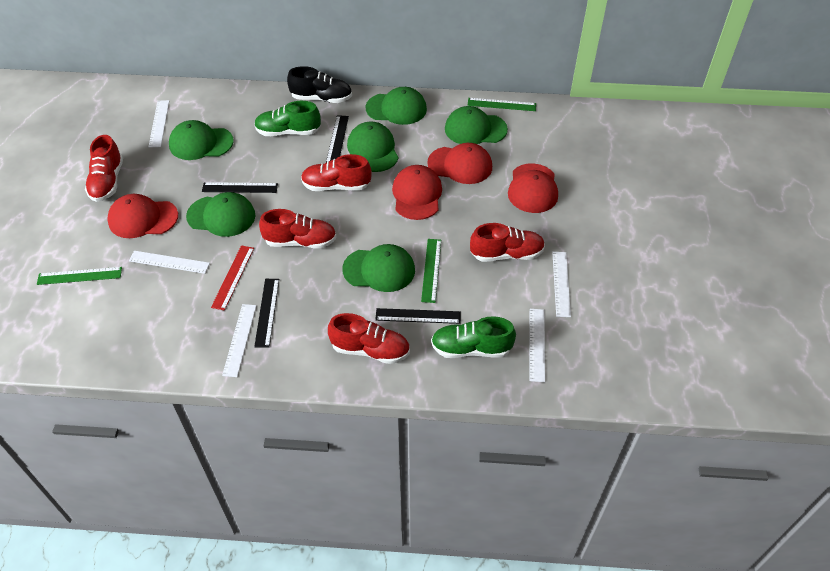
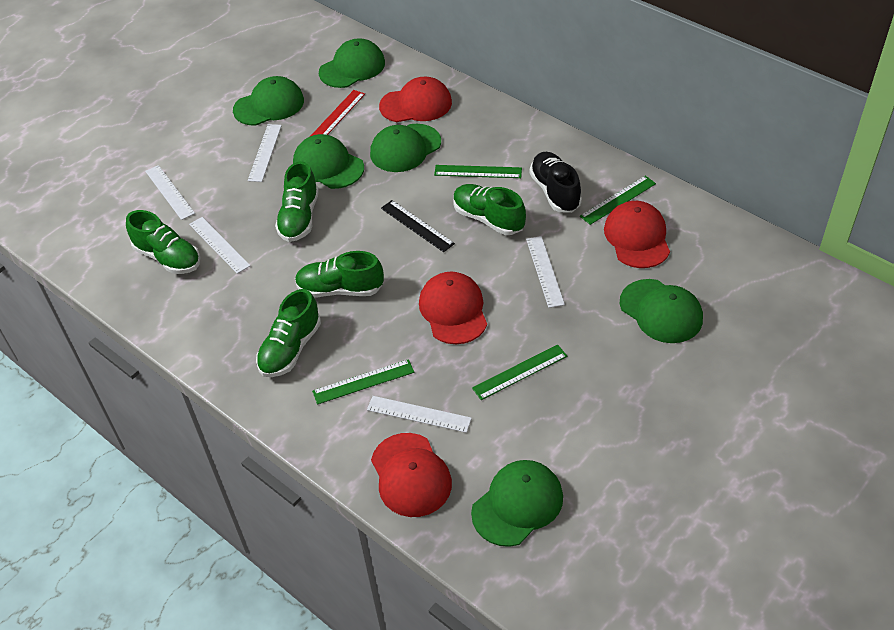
black ruler: 4 -> 1
green ruler: 3 -> 4
green shoe: 2 -> 5
red shoe: 5 -> 0

